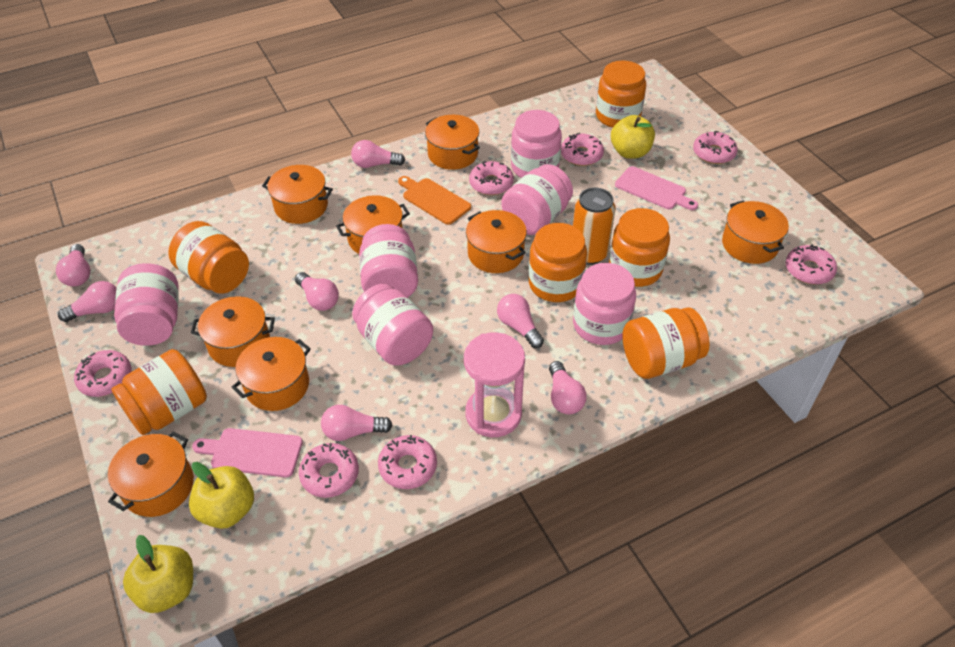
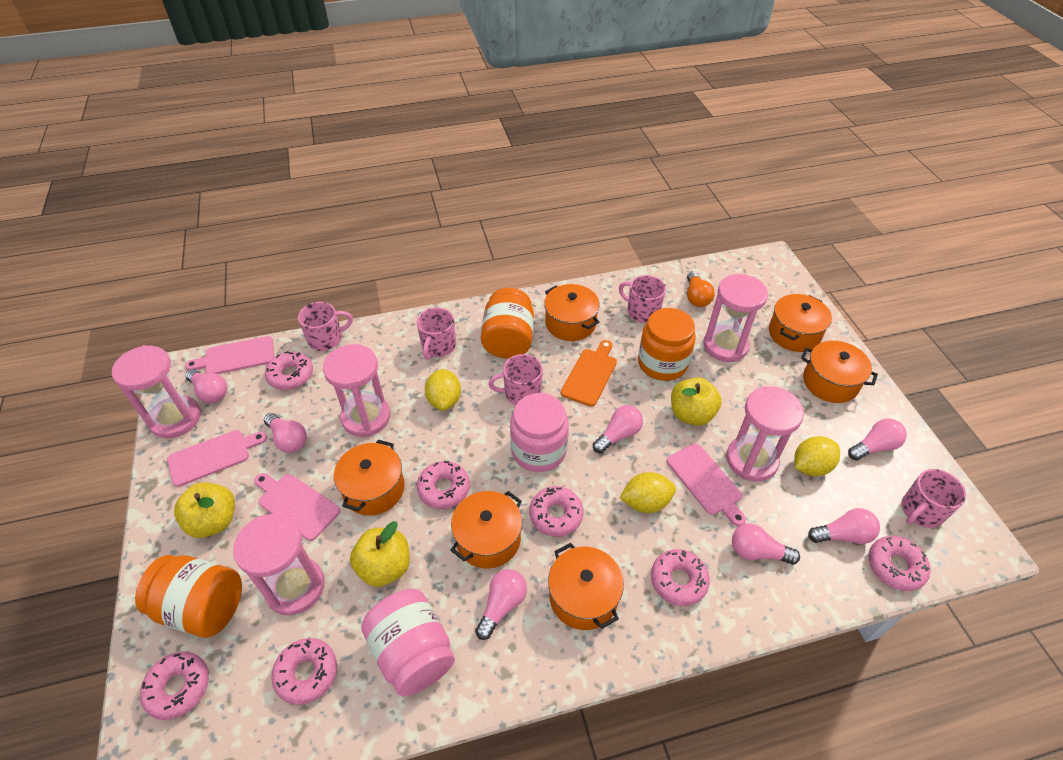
orange can: 1 -> 0
orange jar: 6 -> 3
orange light bulb: 0 -> 1
orange pot: 8 -> 6
pink cutting board: 2 -> 4
pink hourglass: 1 -> 5
pink jar: 6 -> 2
pink mug: 0 -> 5
yellow lemon: 0 -> 3

